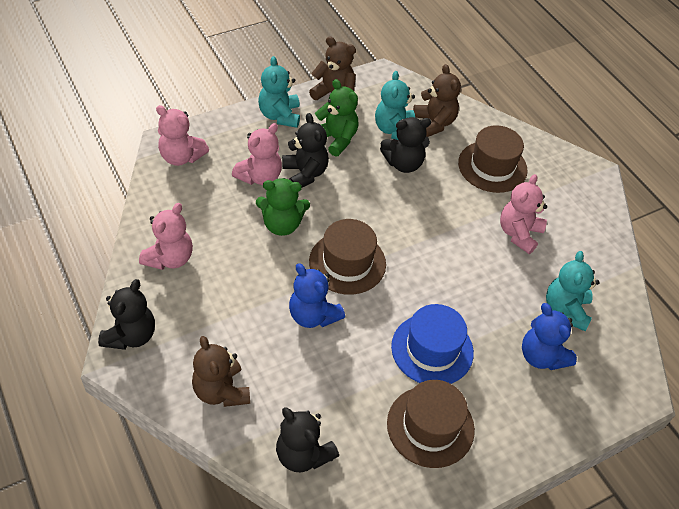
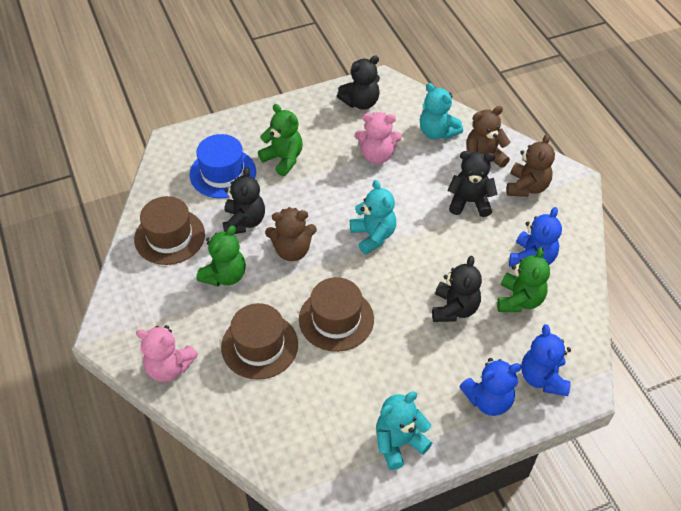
blue teddy bear: 2 -> 3
green teddy bear: 2 -> 3
pink teddy bear: 4 -> 2

